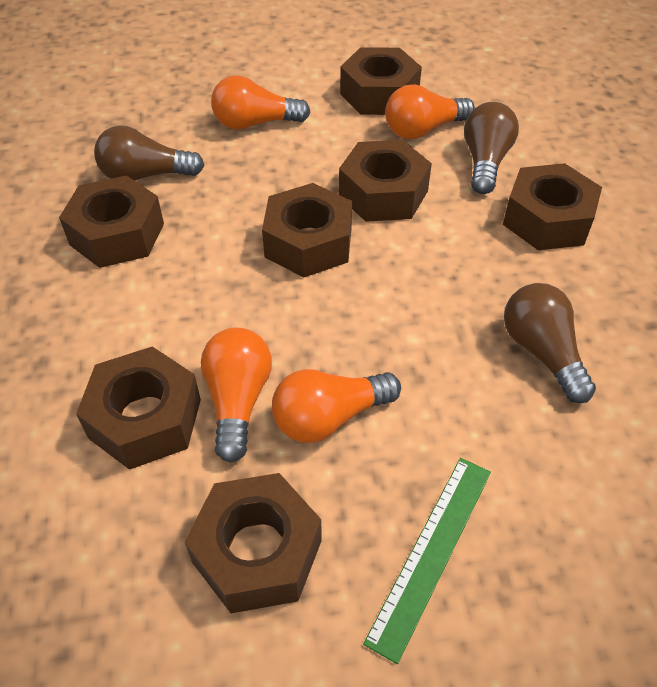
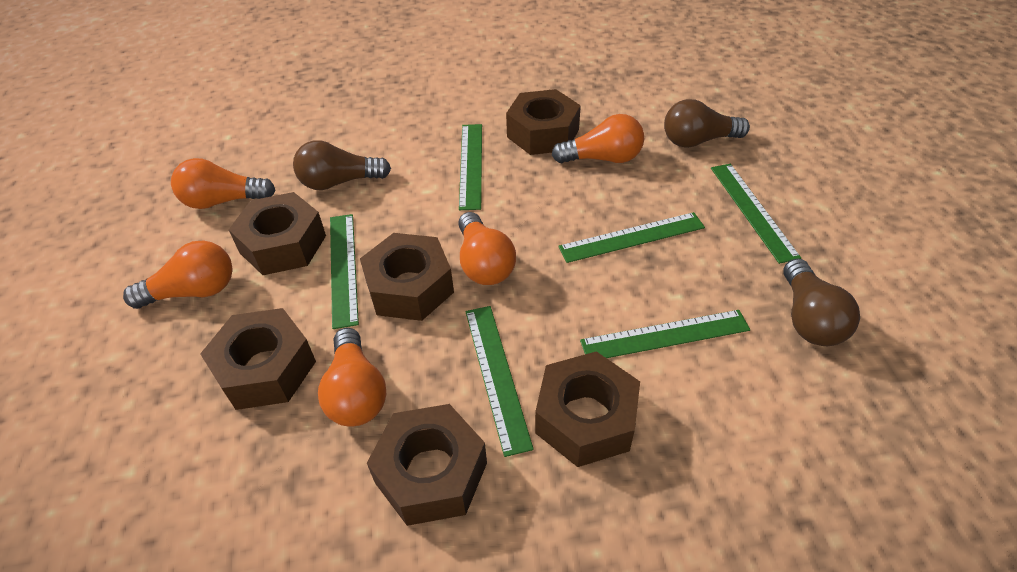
brown nut: 7 -> 6
green ruler: 1 -> 6
orange light bulb: 4 -> 5

